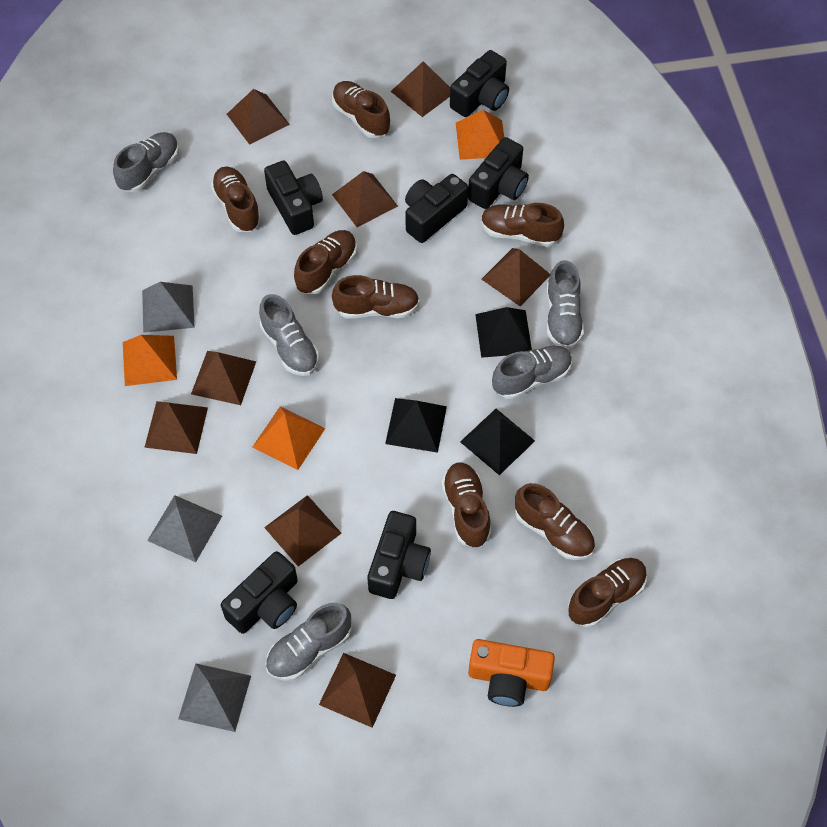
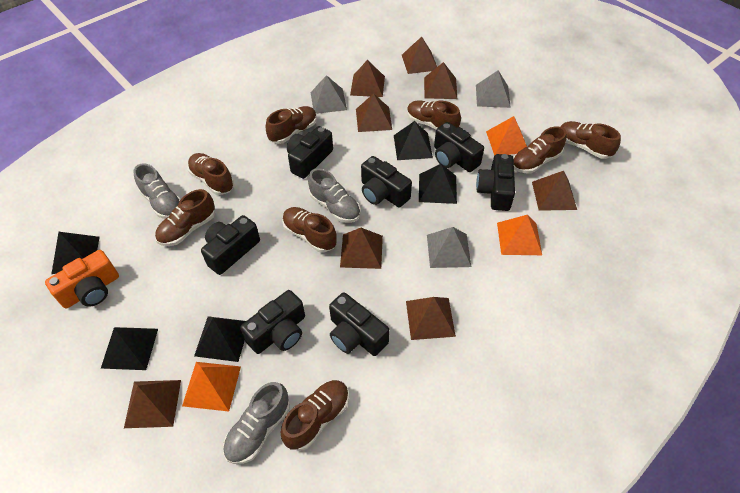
black camera: 6 -> 7
black pyramid: 3 -> 5
grey shoe: 5 -> 3

